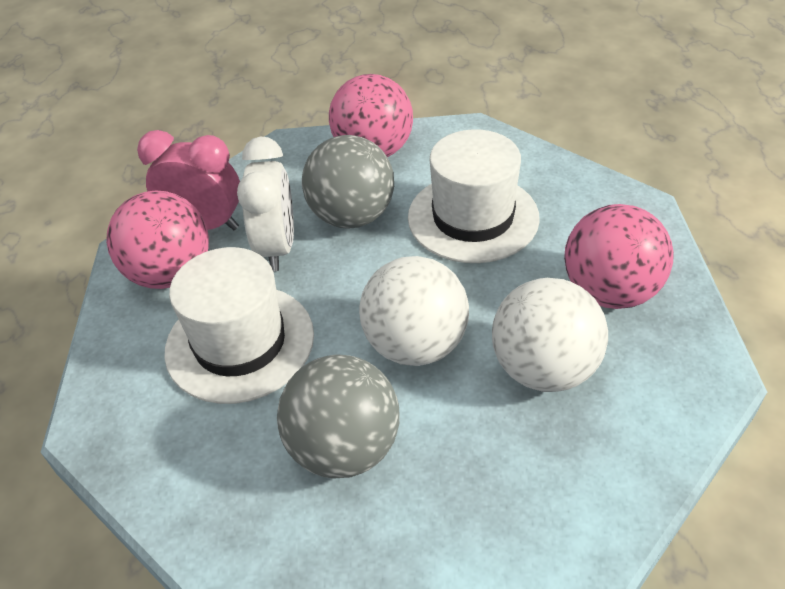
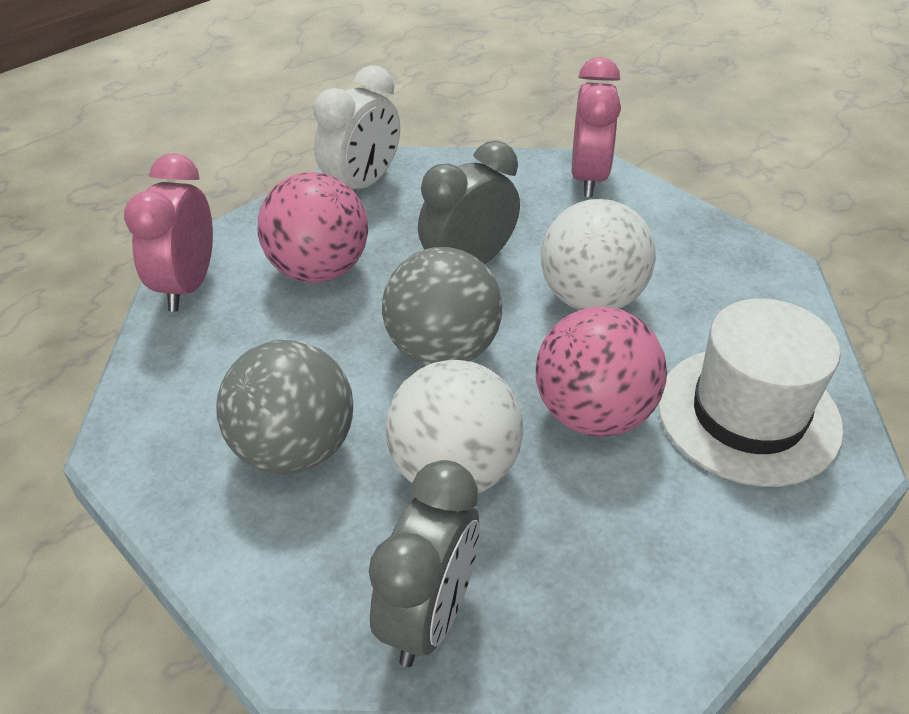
grey clock: 0 -> 2
pink ball: 3 -> 2
pink clock: 1 -> 2
white hat: 2 -> 1

